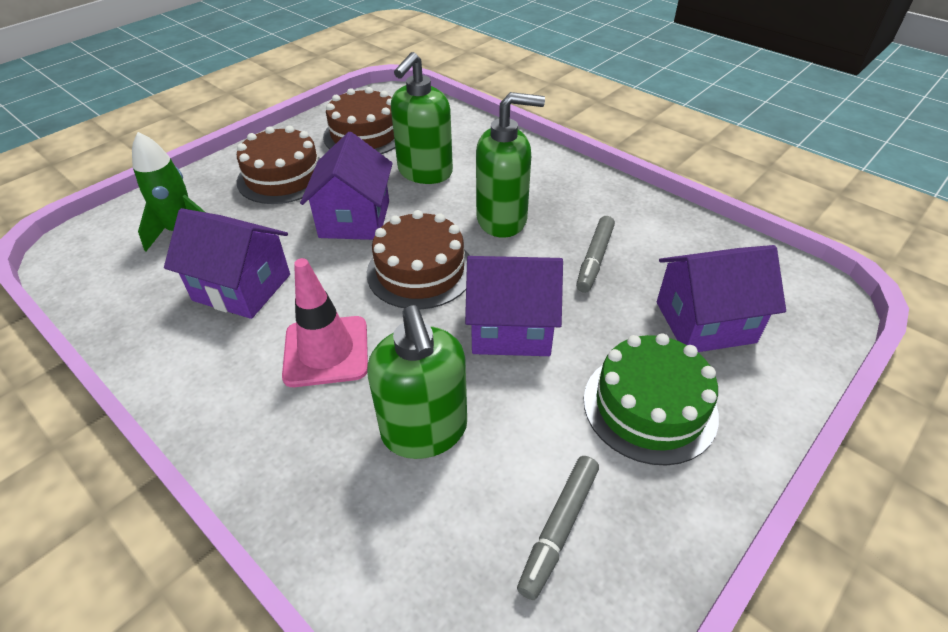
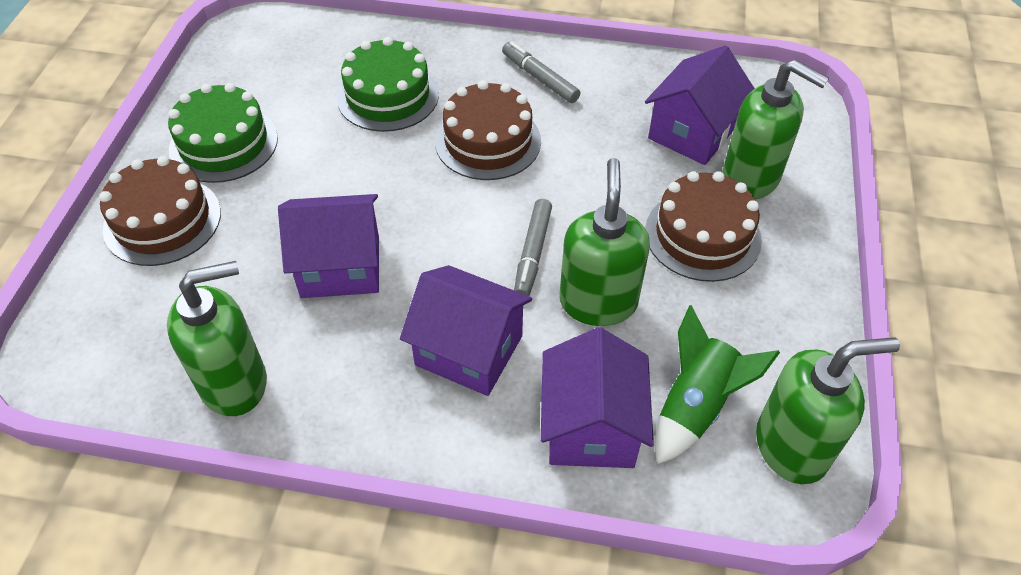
green cake: 1 -> 2
green soap dispenser: 3 -> 4
pink traffic cone: 1 -> 0

